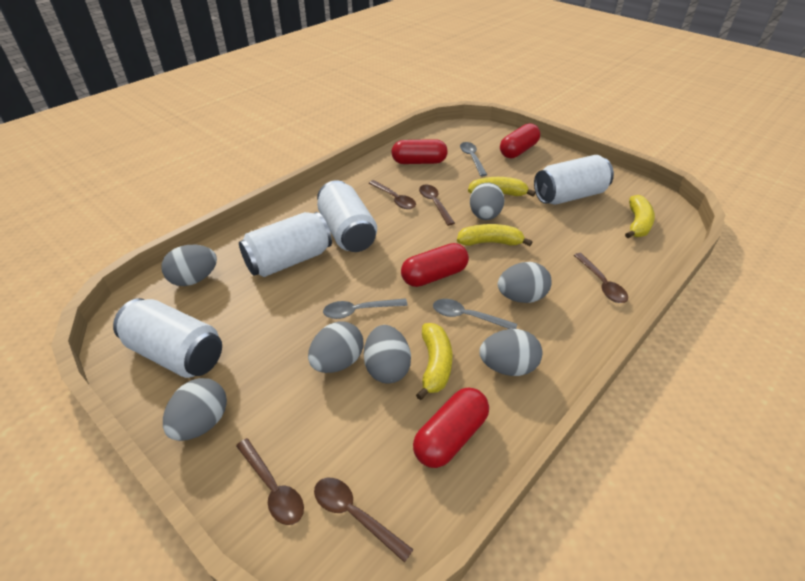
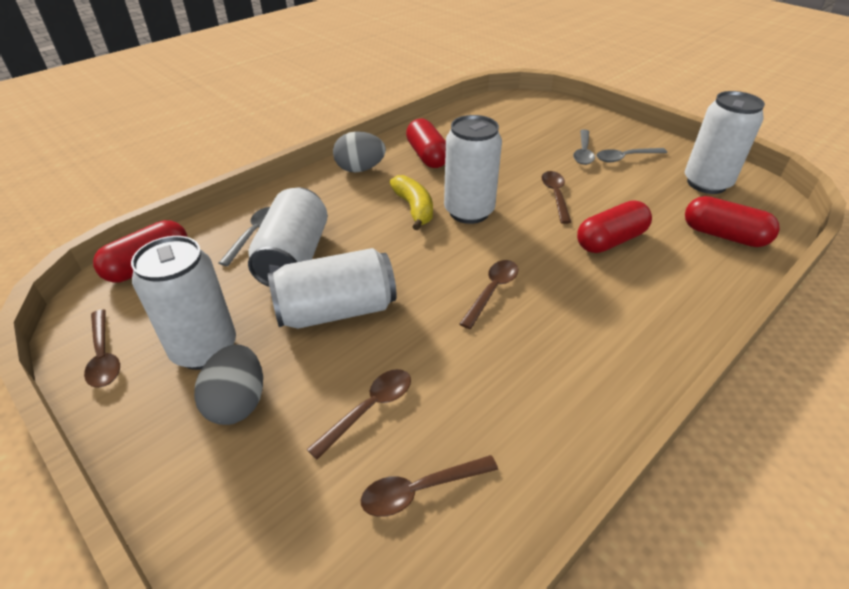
grey egg: 7 -> 2
white can: 4 -> 5
yellow banana: 4 -> 1

